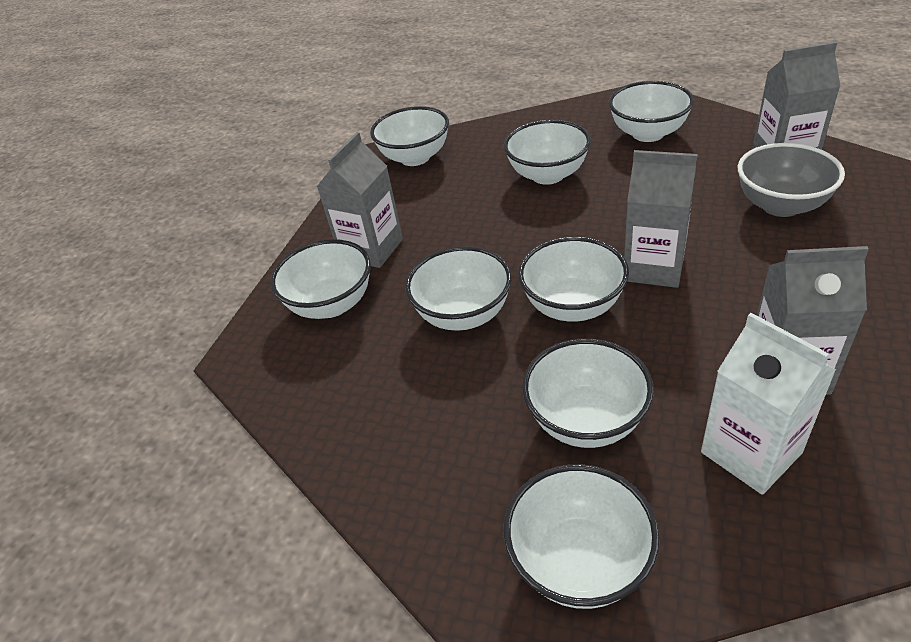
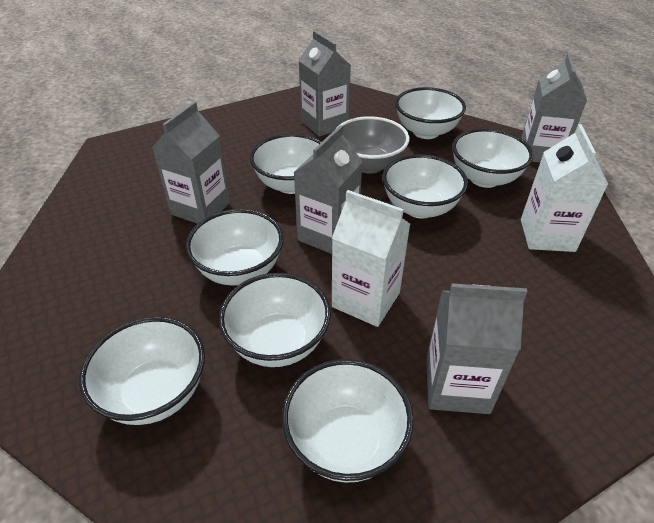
grey carton: 4 -> 5
white carton: 1 -> 2

